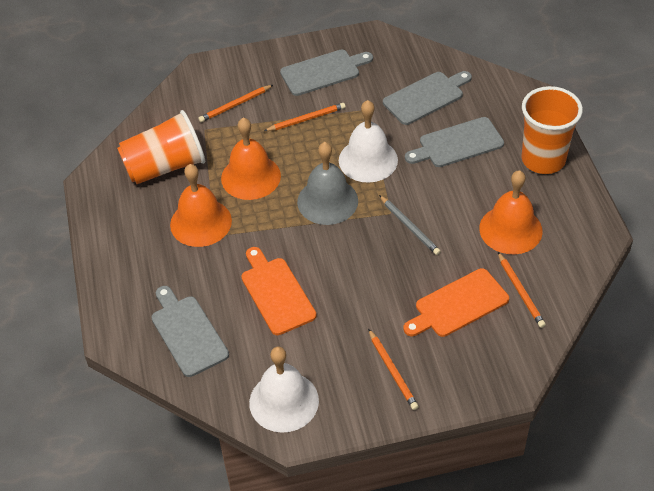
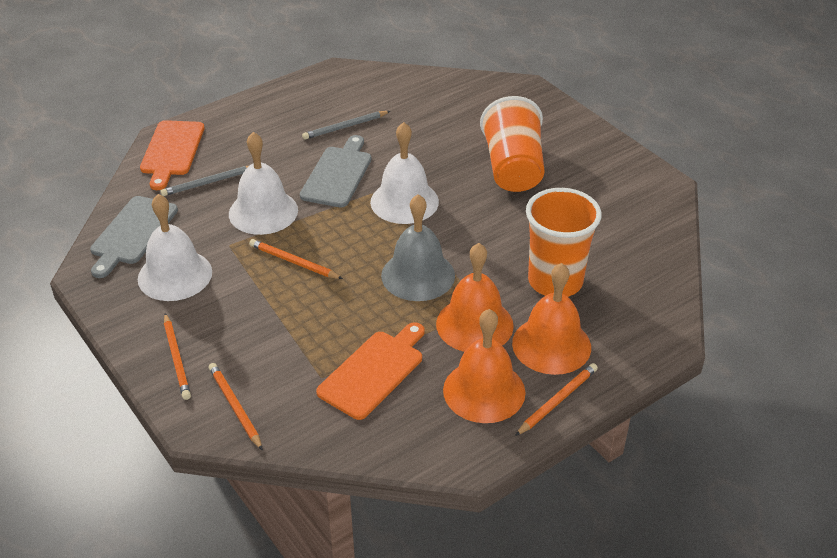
grey cutting board: 4 -> 2
grey pencil: 1 -> 2
white bell: 2 -> 3

